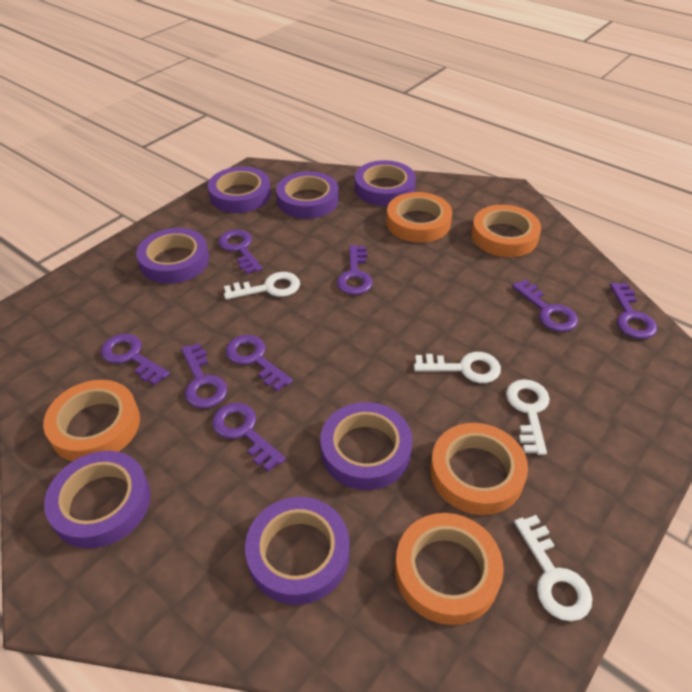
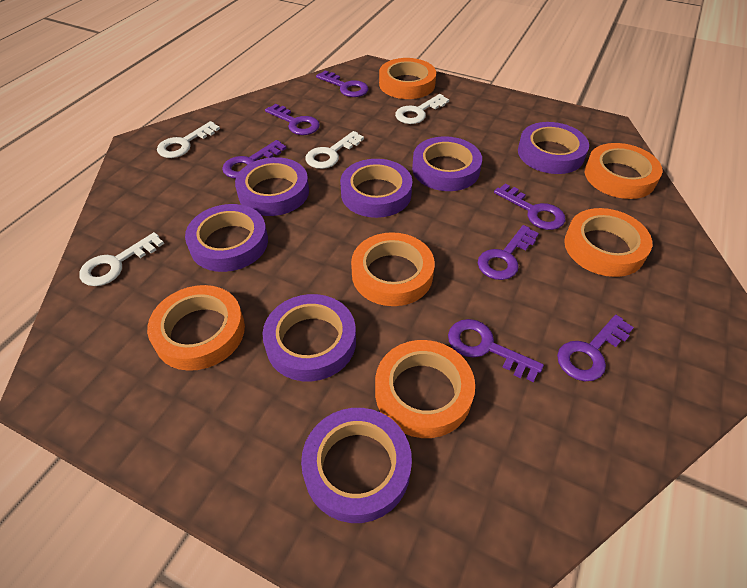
orange tape: 5 -> 6
purple key: 8 -> 7

